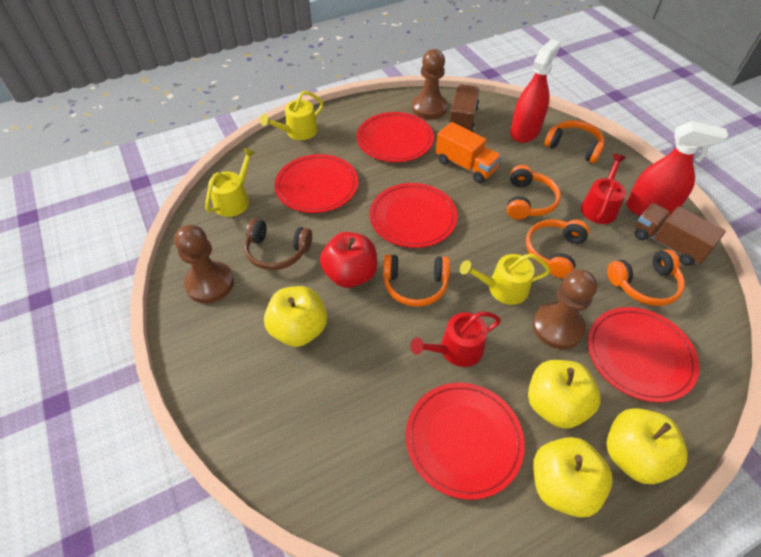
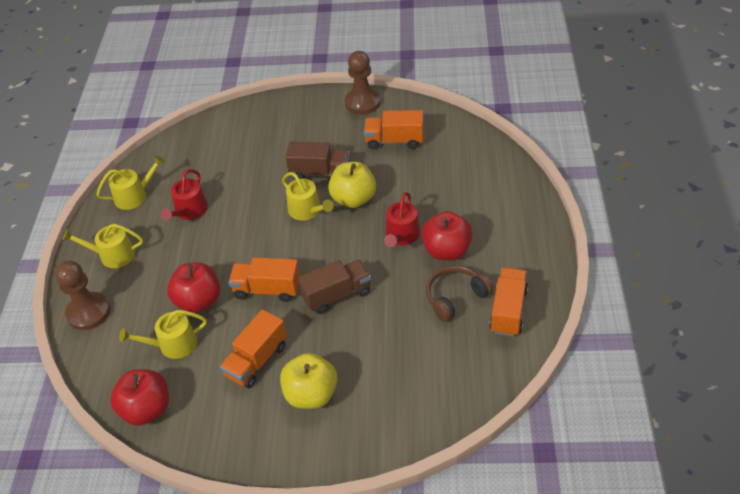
brown pawn: 3 -> 2
orange headphones: 5 -> 0
orange truck: 1 -> 4
red apple: 1 -> 3
red plate: 5 -> 0
red spray bottle: 2 -> 0
yellow apple: 4 -> 2
yellow watering can: 3 -> 4

